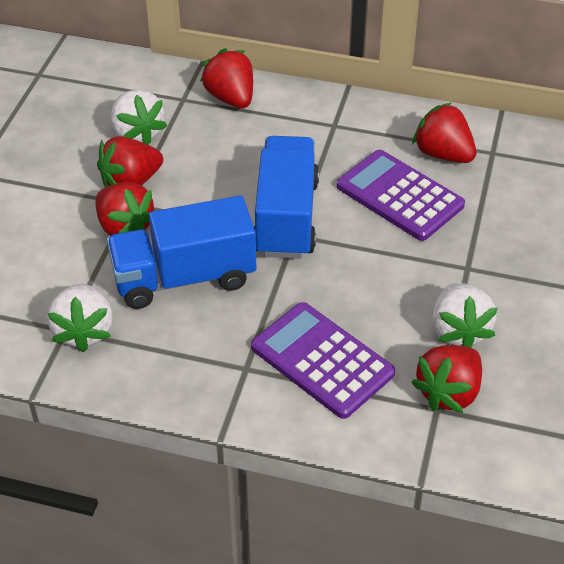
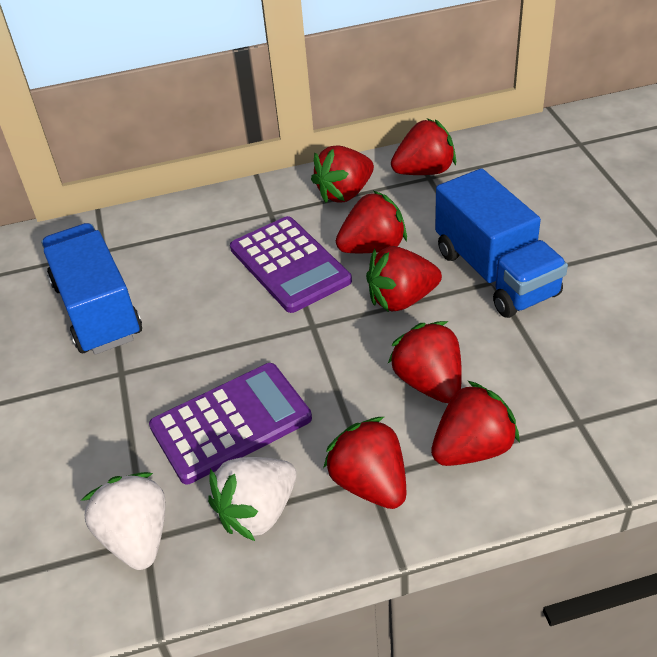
red strawberry: 5 -> 7
white strawberry: 3 -> 2

